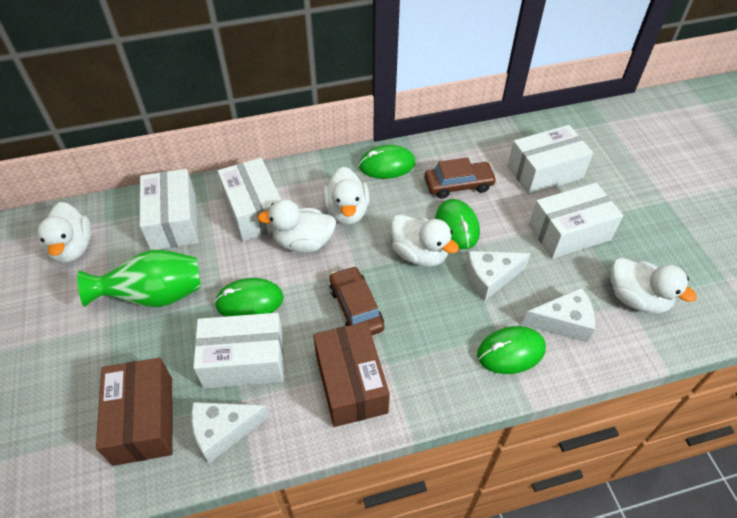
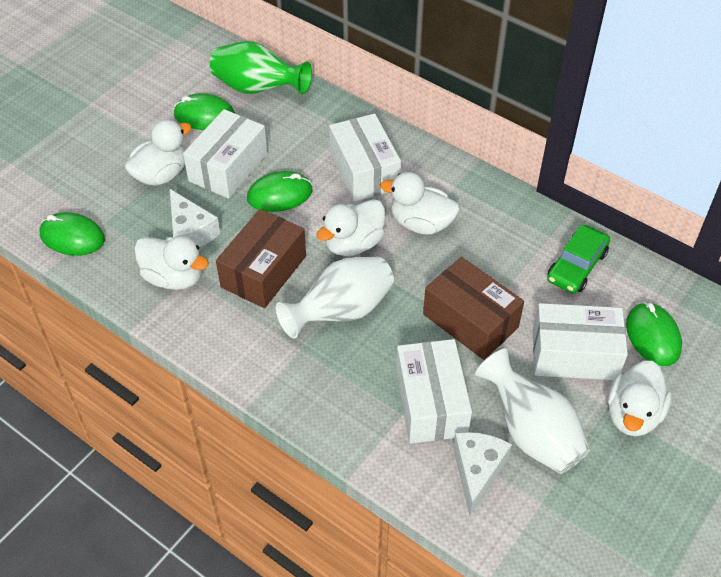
brown car: 2 -> 0
green car: 0 -> 1
white box: 5 -> 4
white cheese: 3 -> 2
white vase: 0 -> 2

